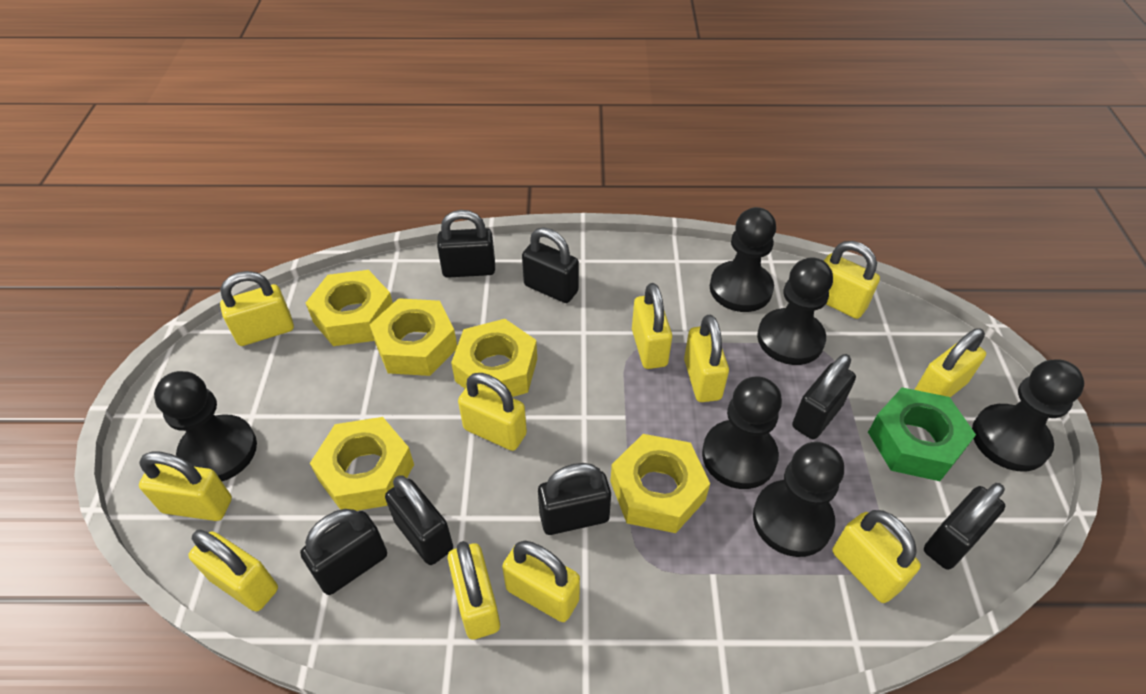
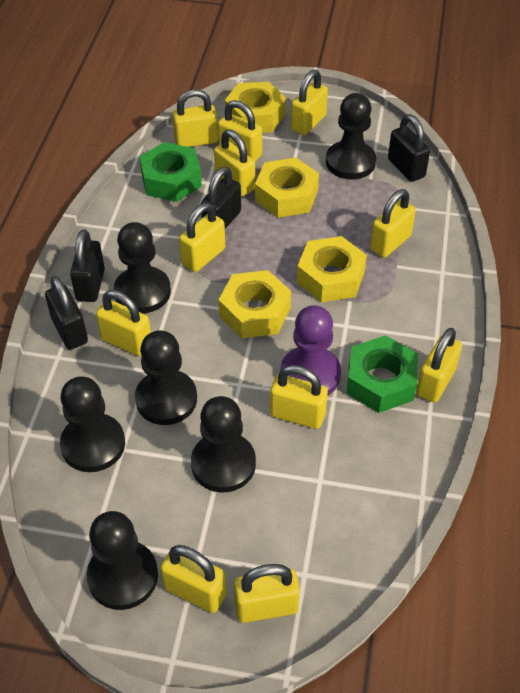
black padlock: 7 -> 4
green nut: 1 -> 2
purple pawn: 0 -> 1
yellow nut: 5 -> 4

